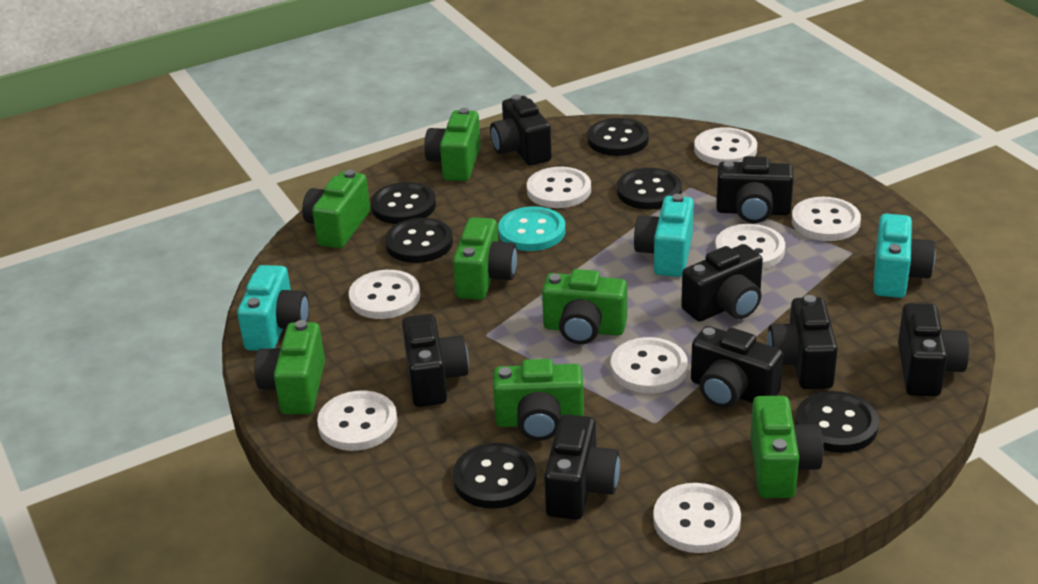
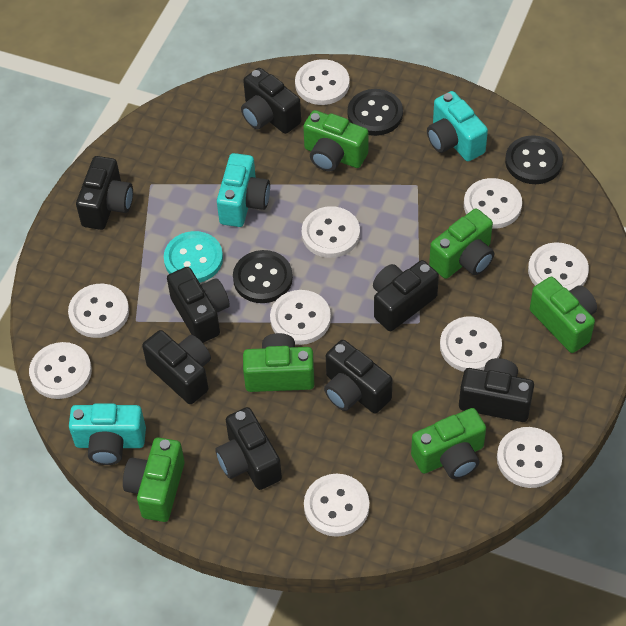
black button: 6 -> 3
green camera: 7 -> 6
white button: 8 -> 10

